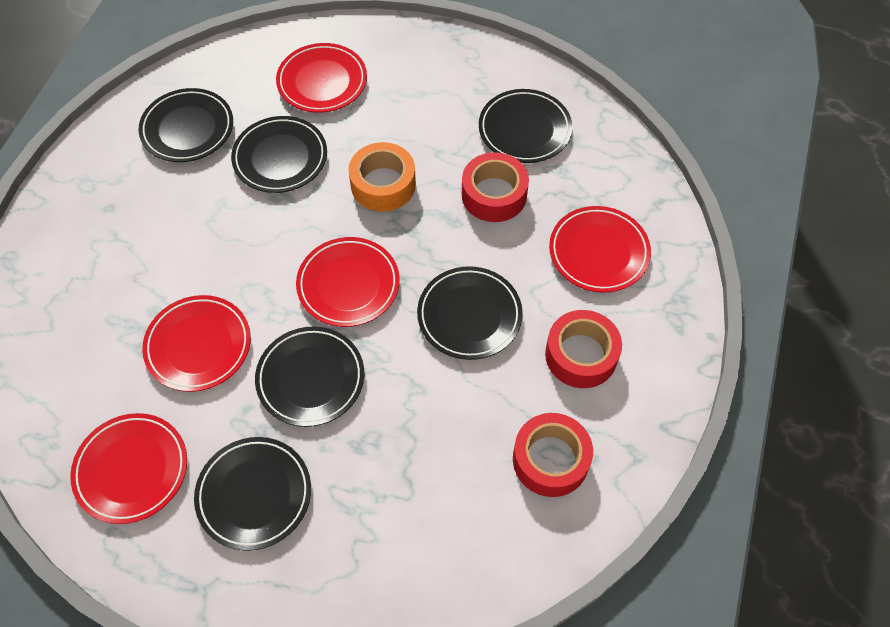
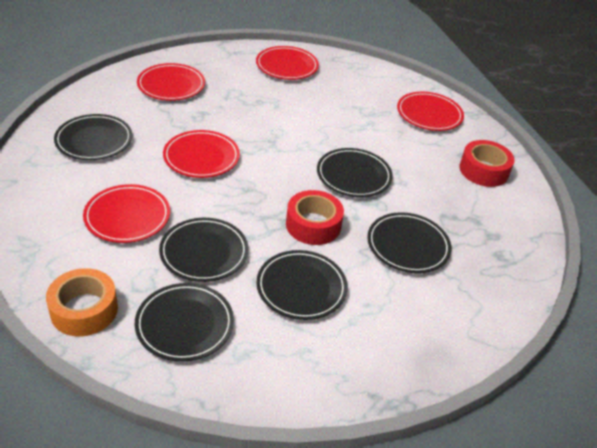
red tape: 3 -> 2

